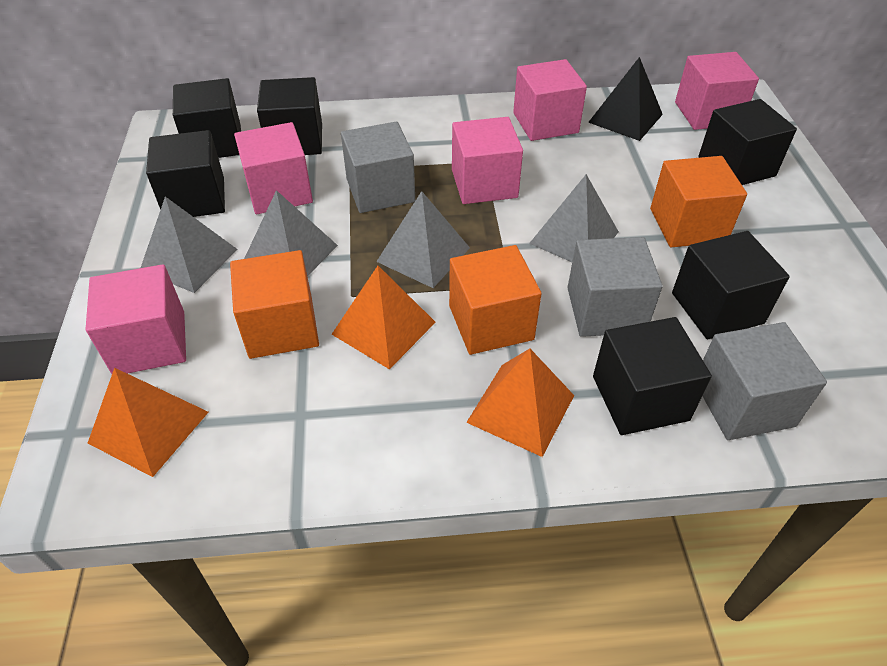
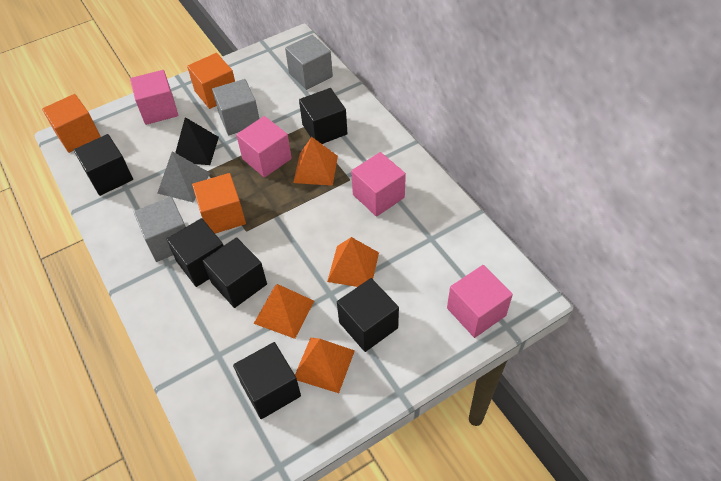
grey pyramid: 4 -> 1
orange pyramid: 3 -> 4
pink cube: 5 -> 4

